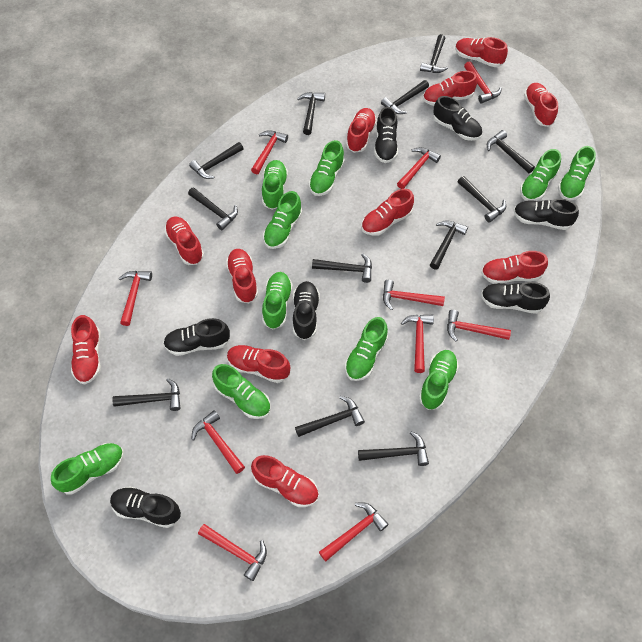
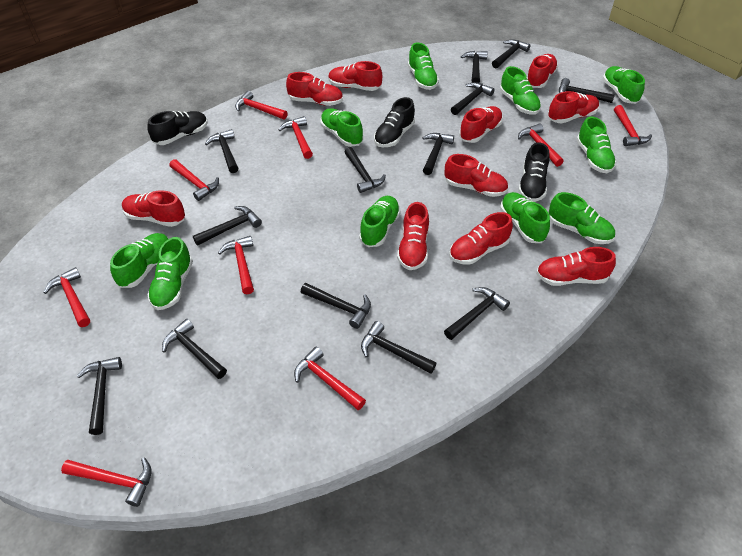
black hammer: 12 -> 13
black shoe: 7 -> 3
red hammer: 10 -> 9
red shoe: 11 -> 10

